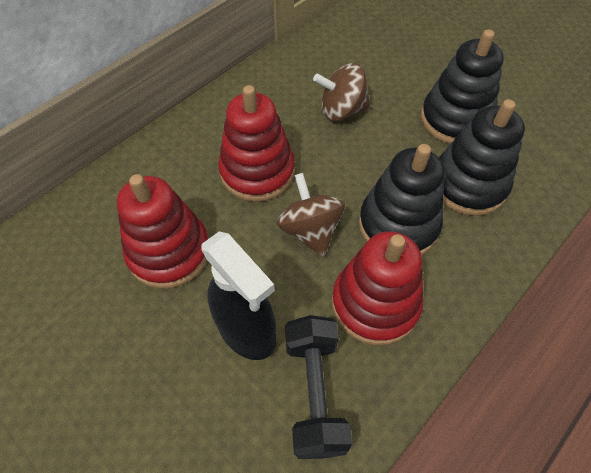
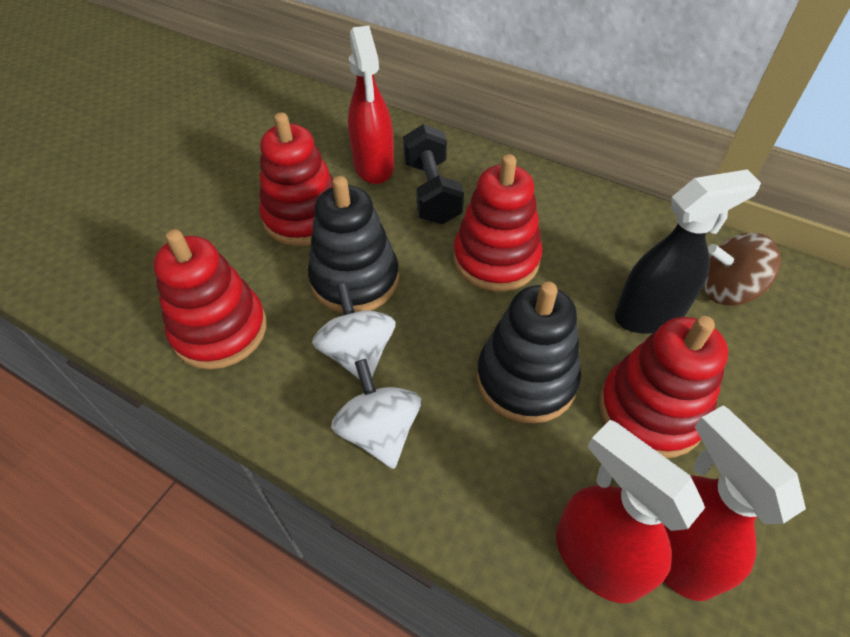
black stacking toy: 3 -> 2
brown spinning top: 2 -> 1
red spray bottle: 0 -> 3
red stacking toy: 3 -> 4
white spinning top: 0 -> 2

